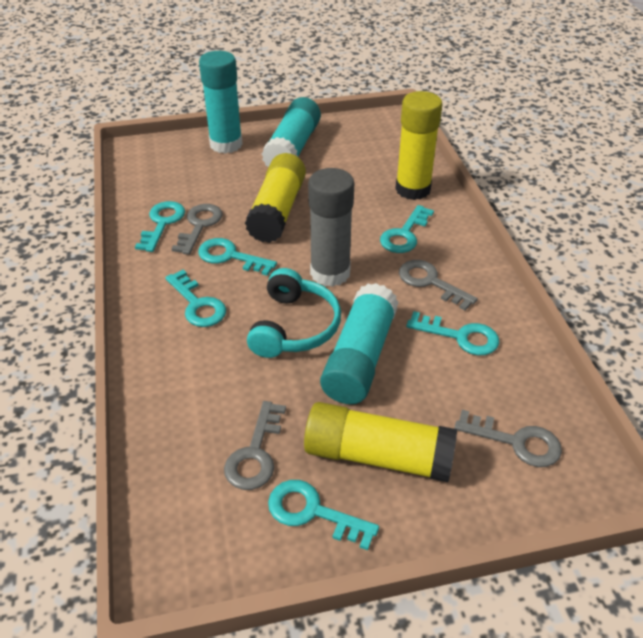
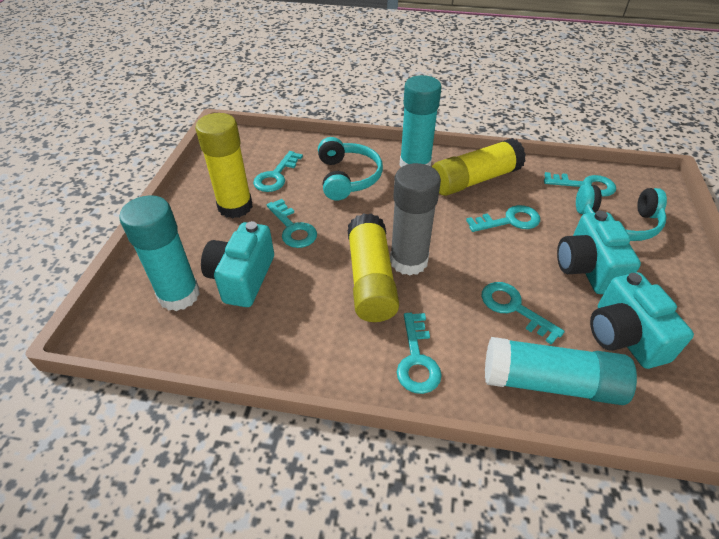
grey key: 4 -> 0
turquoise camera: 0 -> 3
turquoise headphones: 1 -> 2

